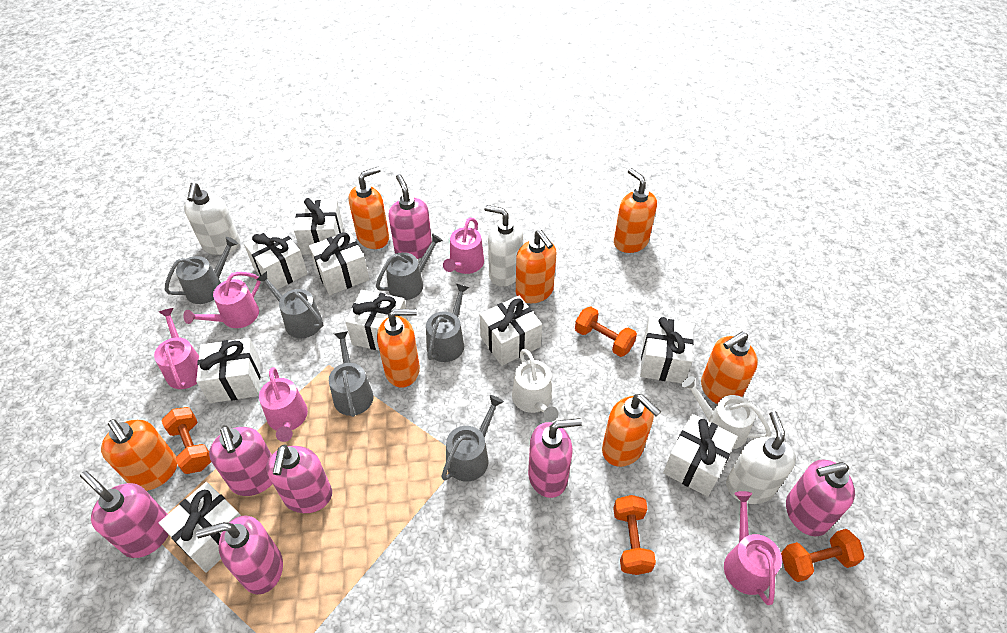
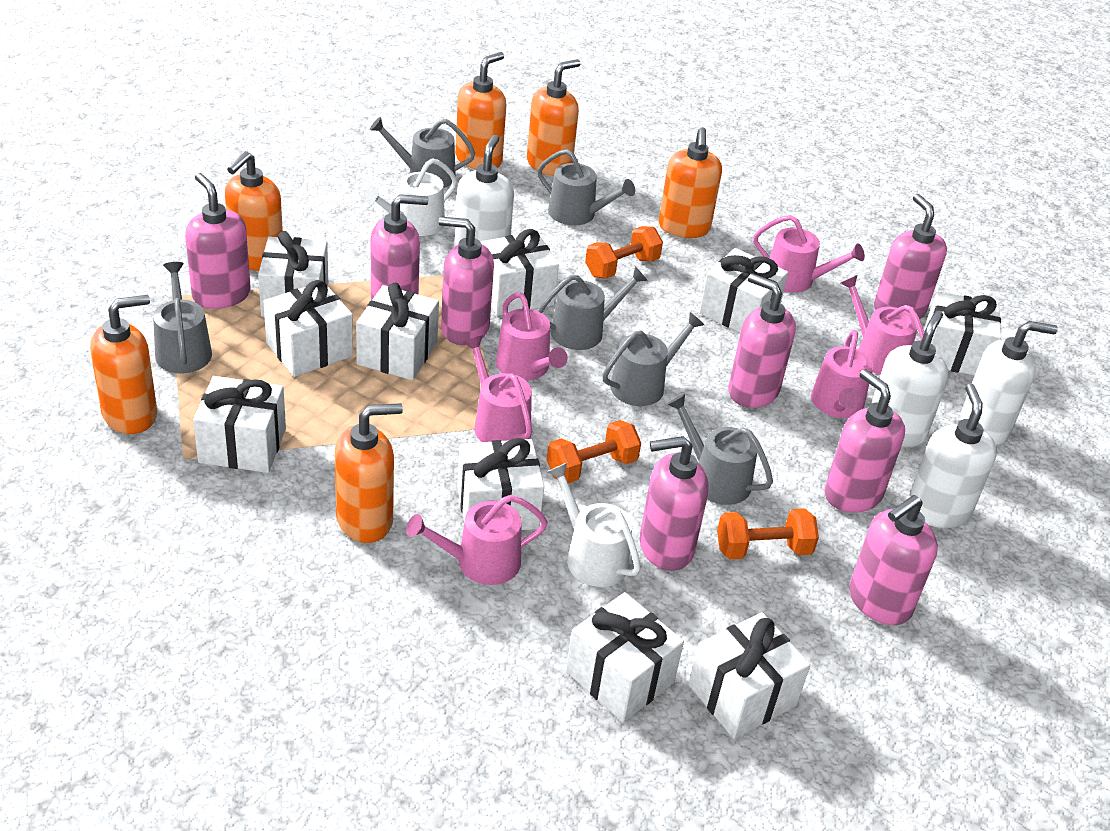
orange dumbbell: 4 -> 3
orange soap dispenser: 7 -> 6
pink soap dispenser: 7 -> 8
pink watering can: 5 -> 6
white gift: 9 -> 10
white soap dispenser: 3 -> 4

